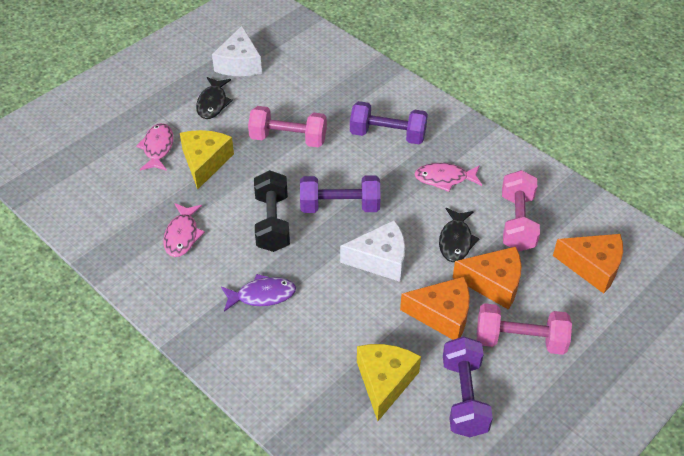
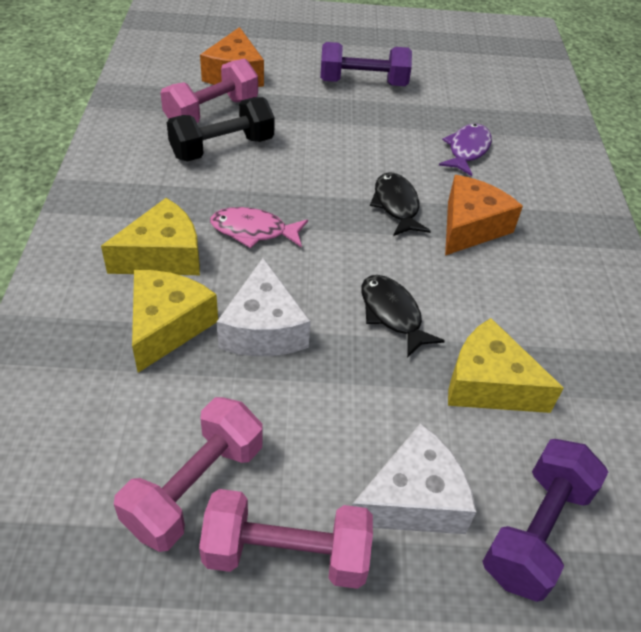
orange cheese: 3 -> 2
pink fish: 3 -> 1
purple dumbbell: 3 -> 2
yellow cheese: 2 -> 3

